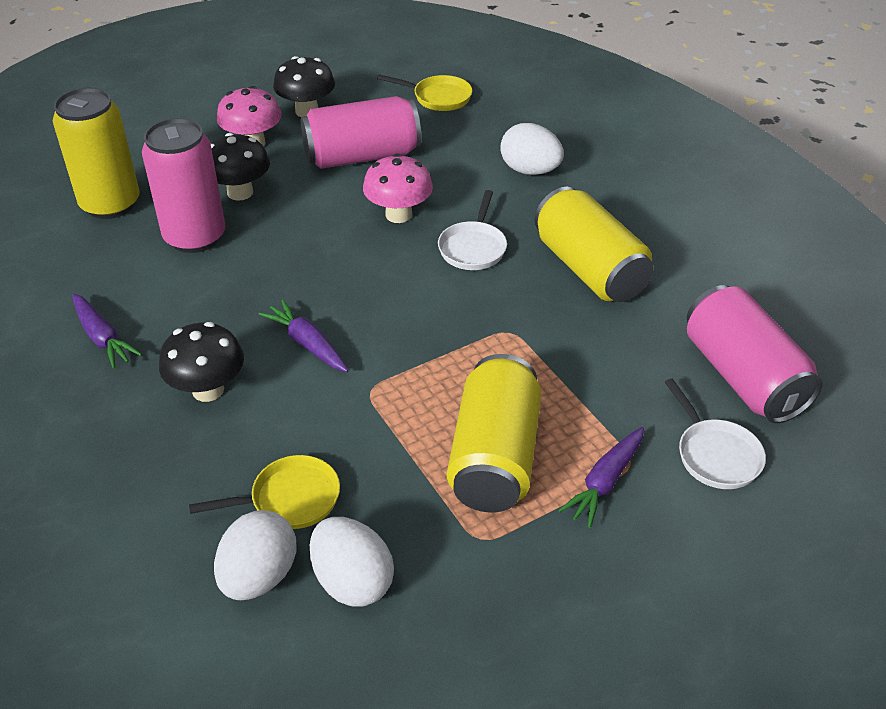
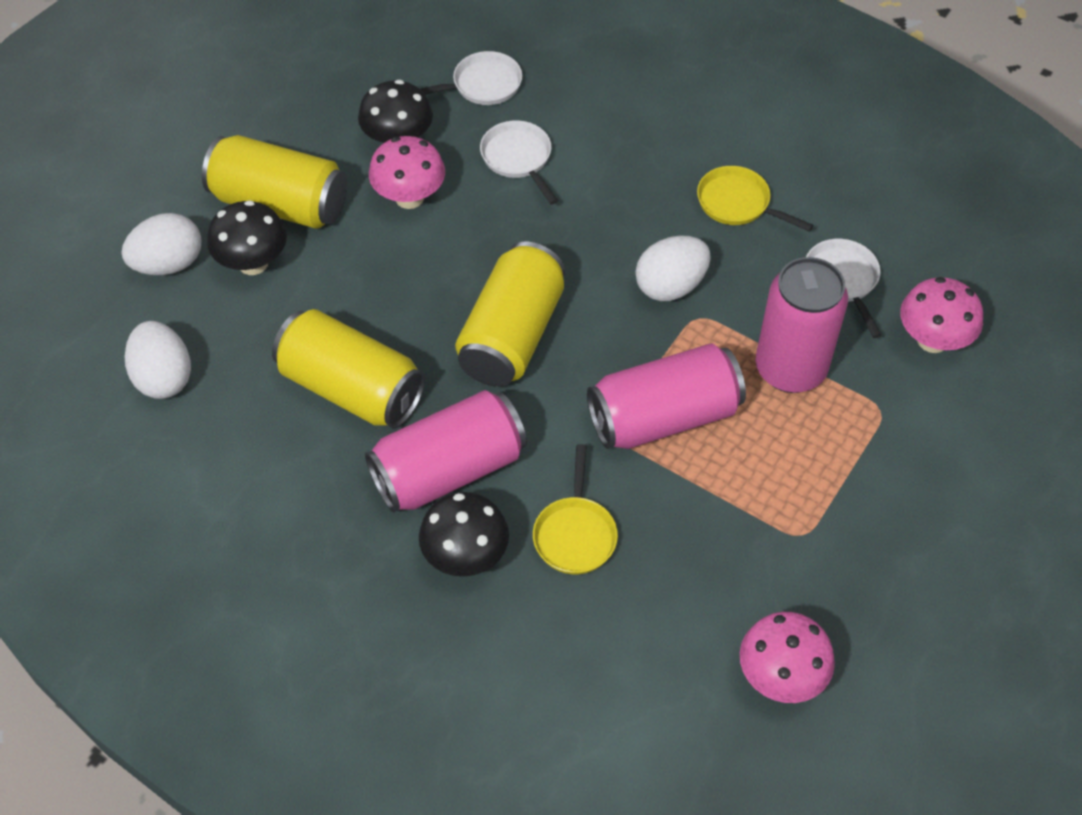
pink mushroom: 2 -> 3
purple carrot: 3 -> 0
white pan: 2 -> 3

